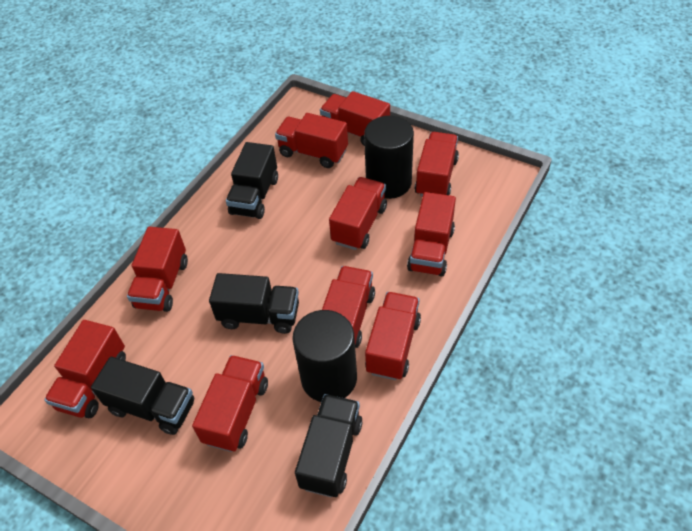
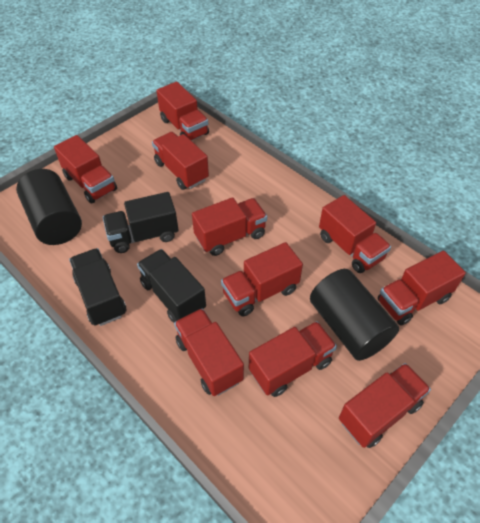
black truck: 4 -> 3

